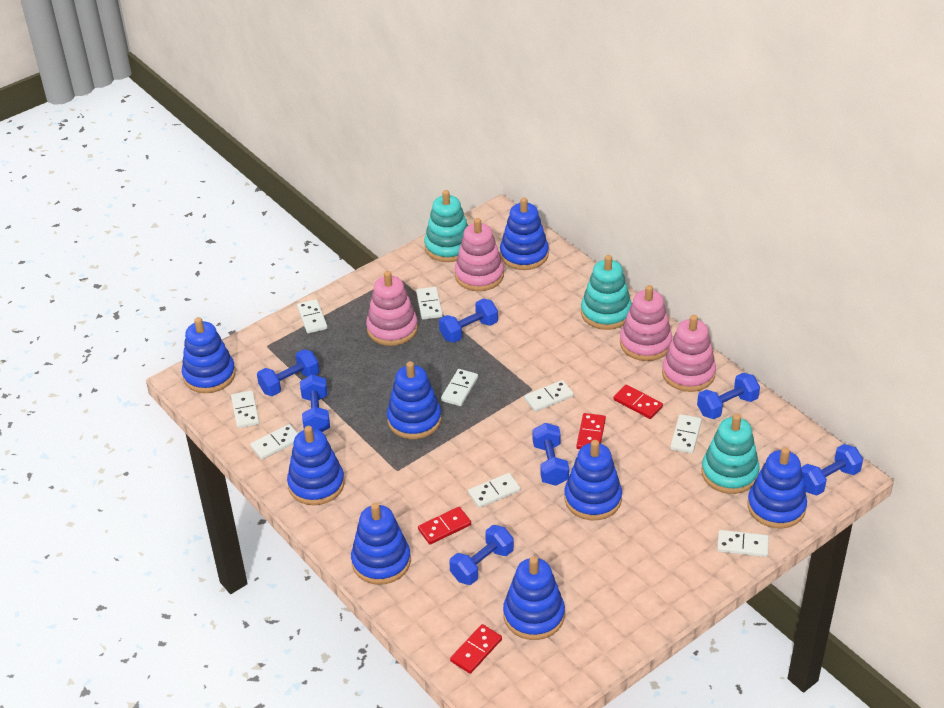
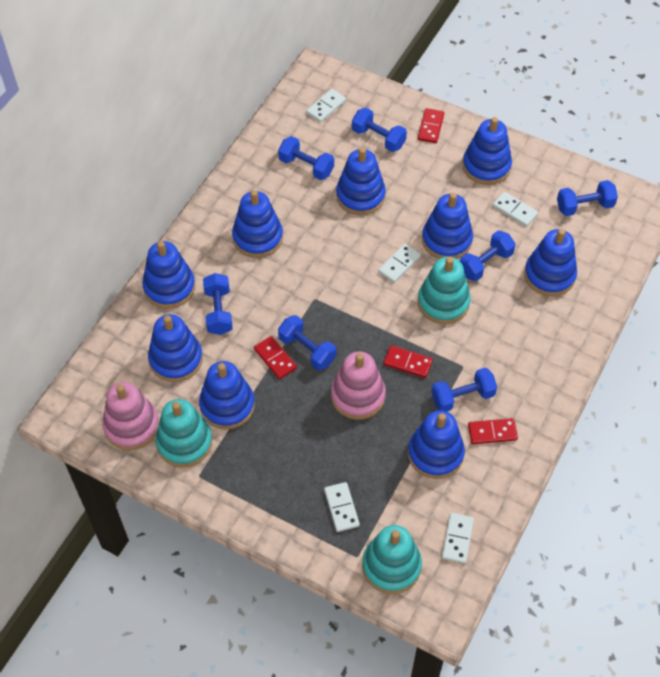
blue stacking toy: 8 -> 9
pink stacking toy: 4 -> 2
white domino: 9 -> 5

